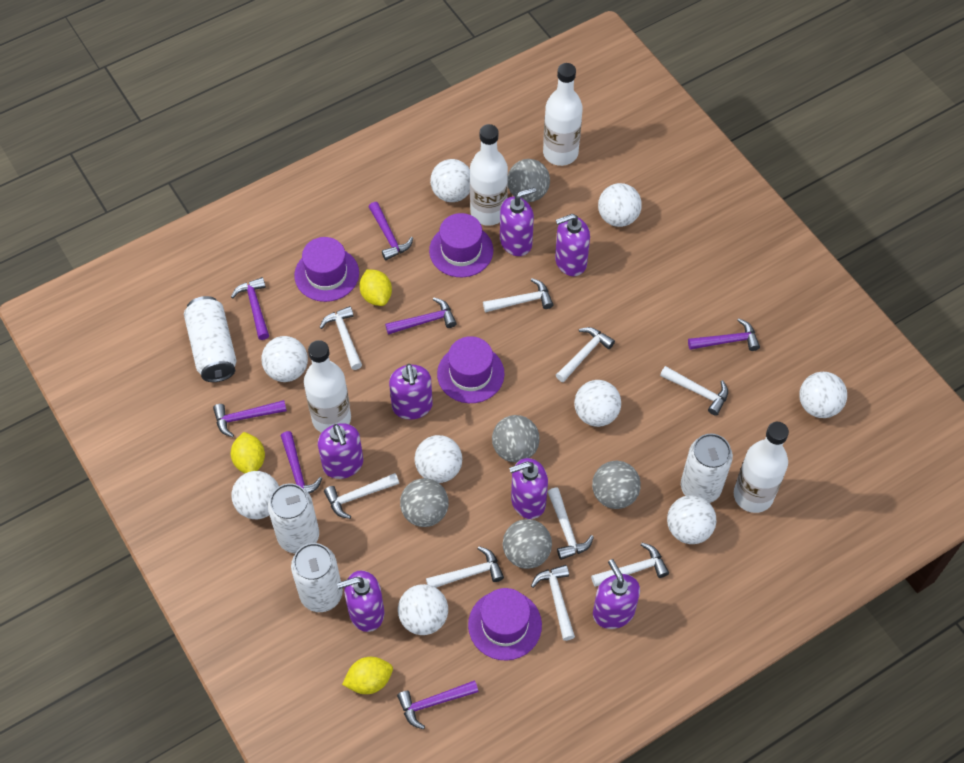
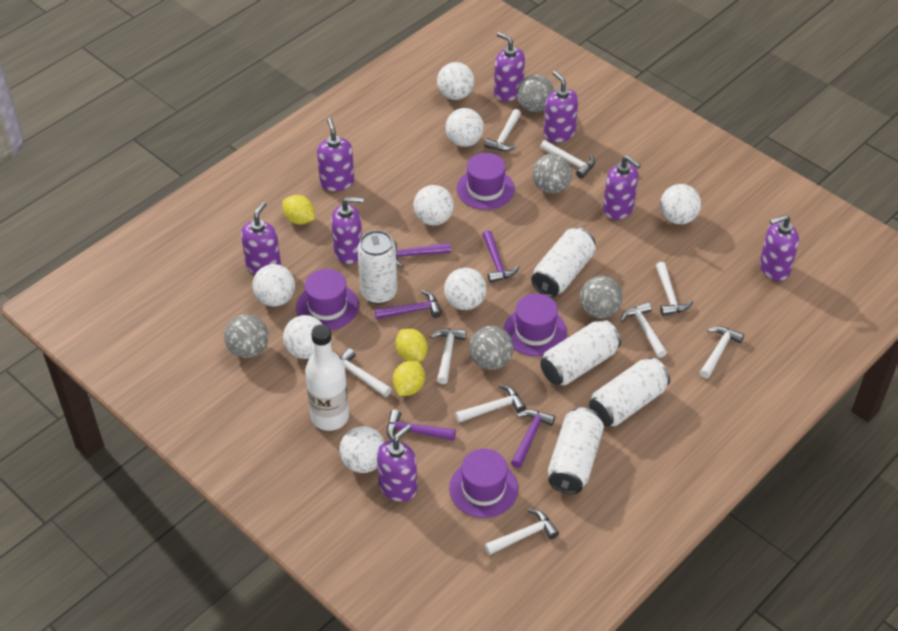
purple hammer: 7 -> 5
purple soap dispenser: 7 -> 8
white ball: 9 -> 8
white bottle: 4 -> 1
white can: 4 -> 5

